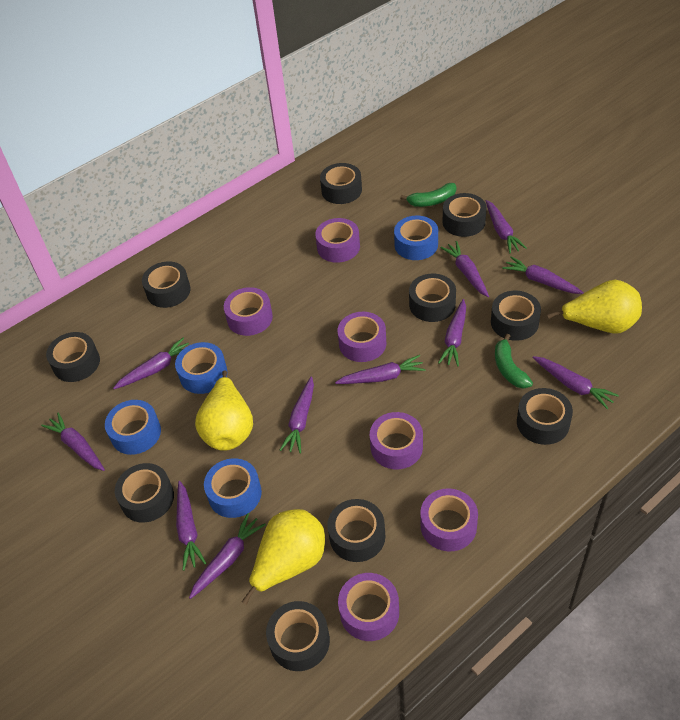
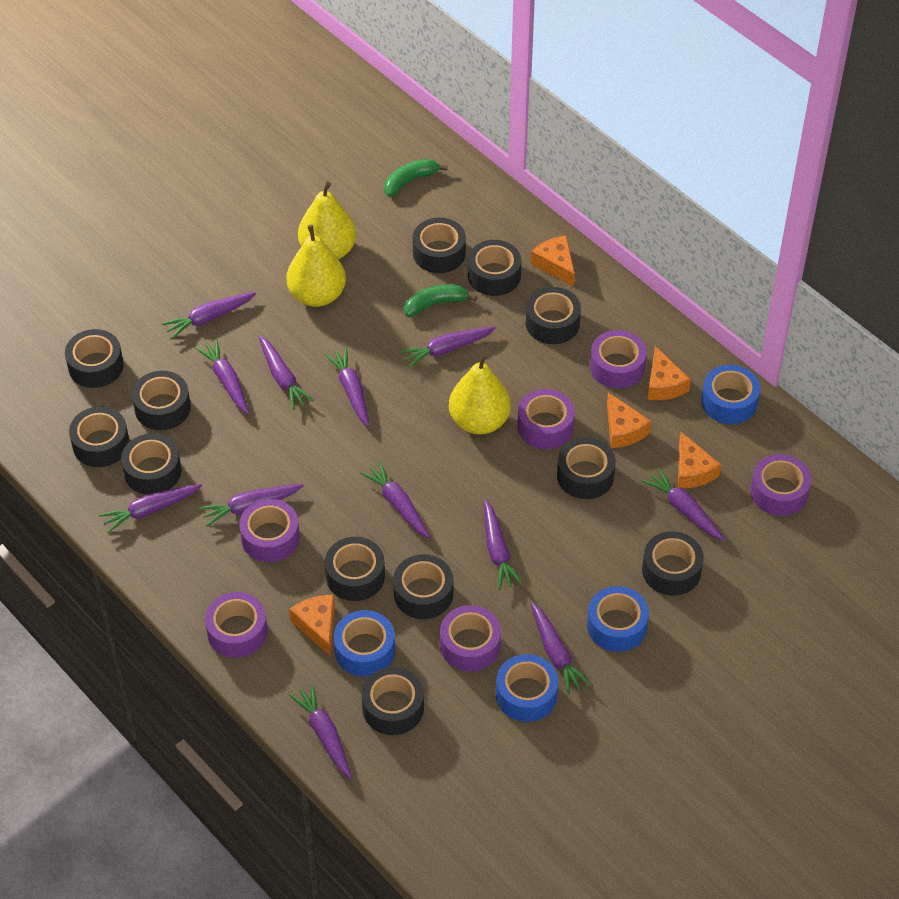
black tape: 10 -> 12
orange cheese: 0 -> 5
purple carrot: 11 -> 12

